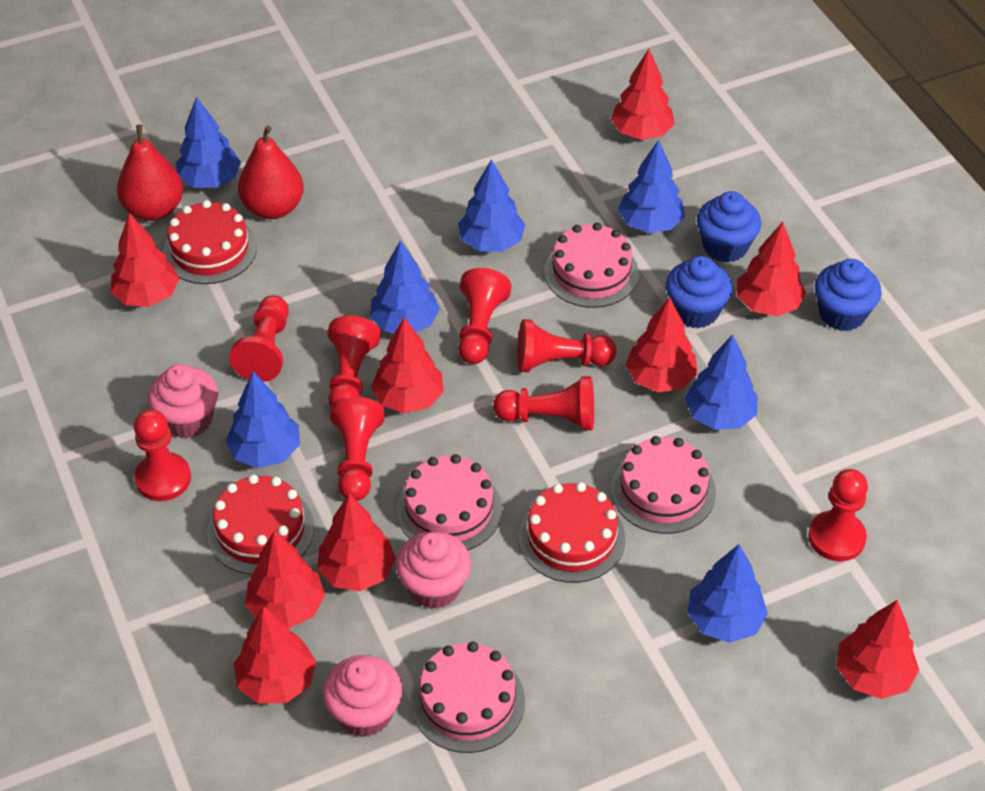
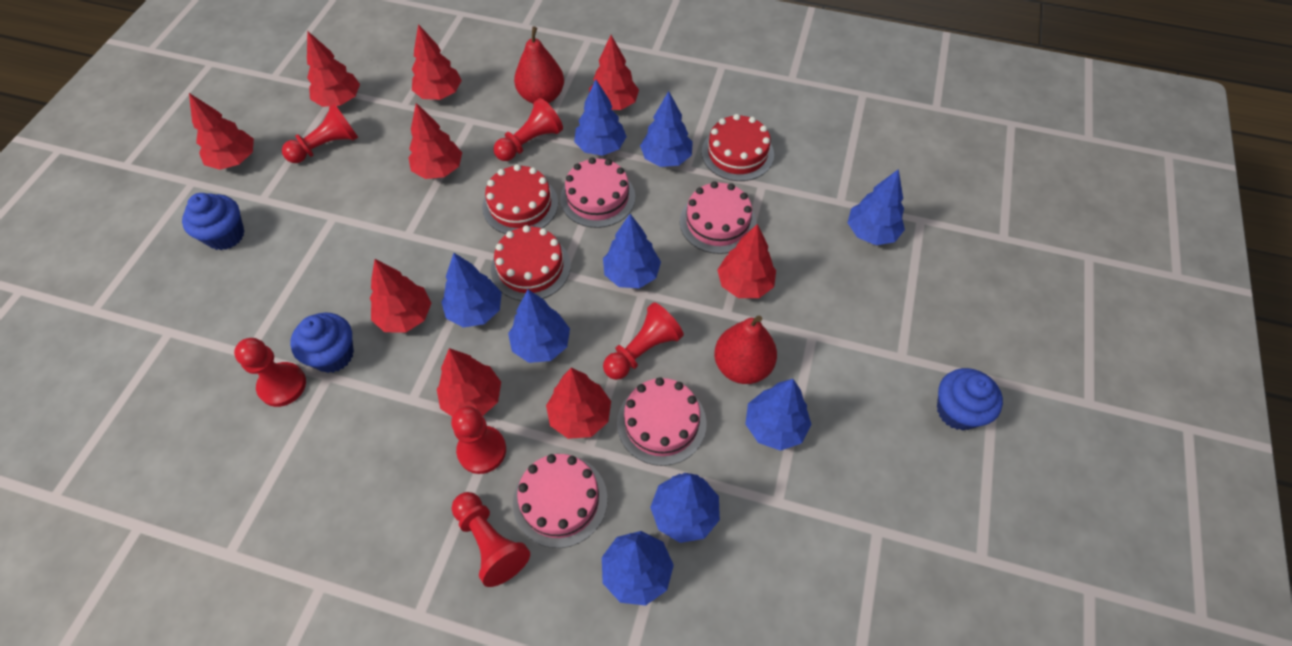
blue tree: 7 -> 9
pink cupcake: 3 -> 0
red pawn: 8 -> 6

